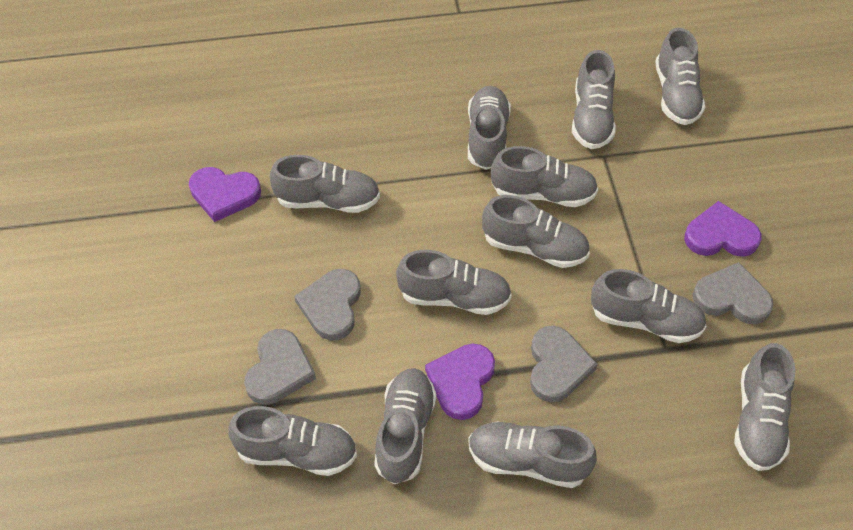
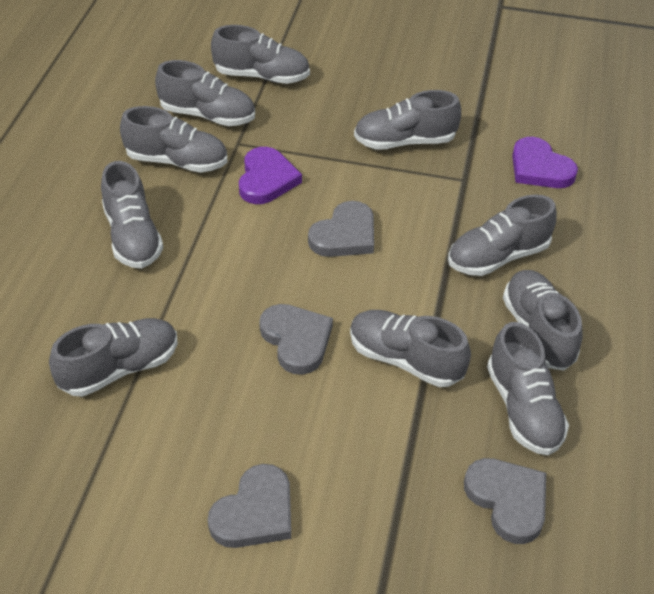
grey shoe: 12 -> 10
purple heart: 3 -> 2

